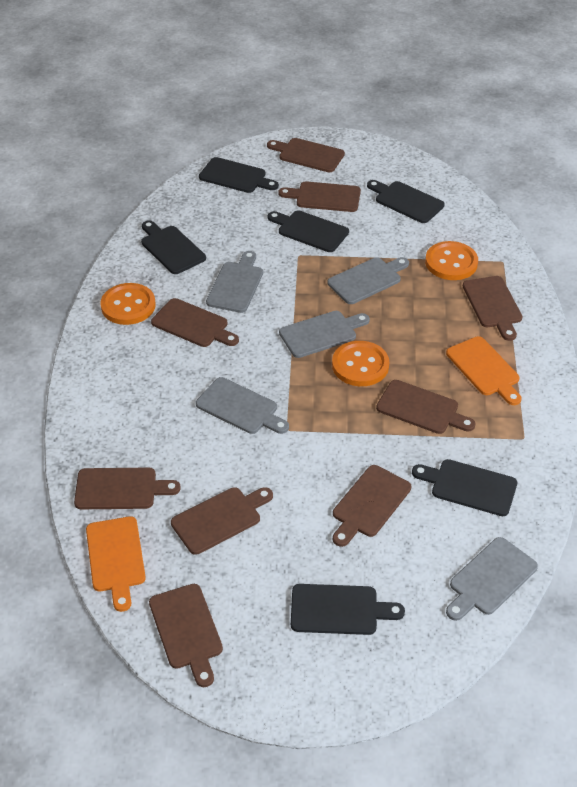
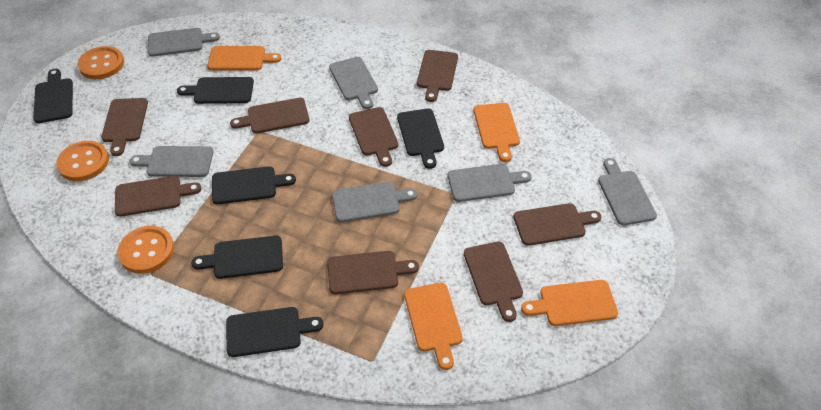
brown cutting board: 9 -> 8
grey cutting board: 5 -> 6
orange cutting board: 2 -> 4

